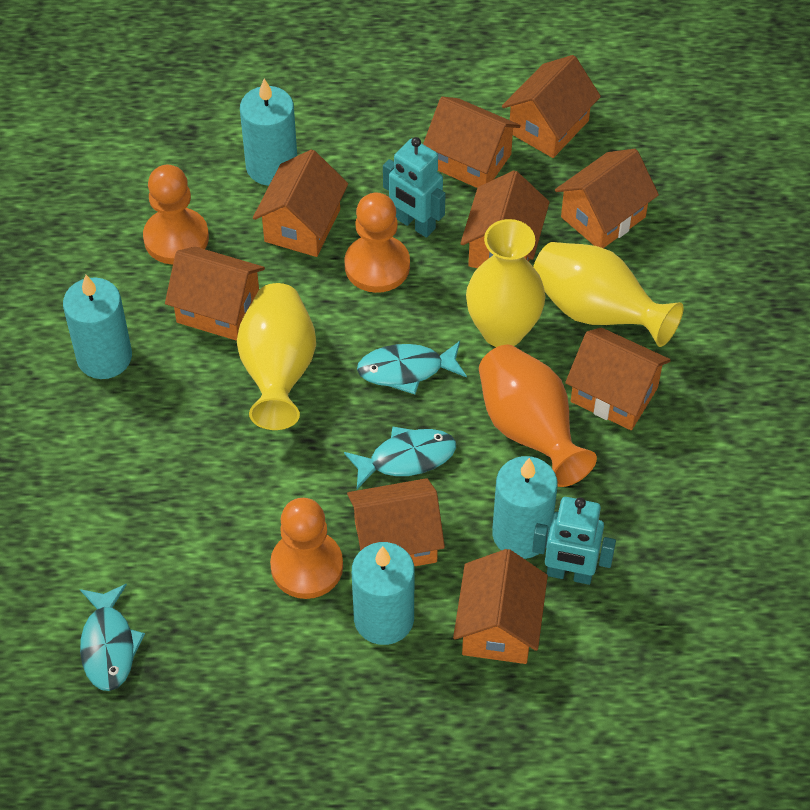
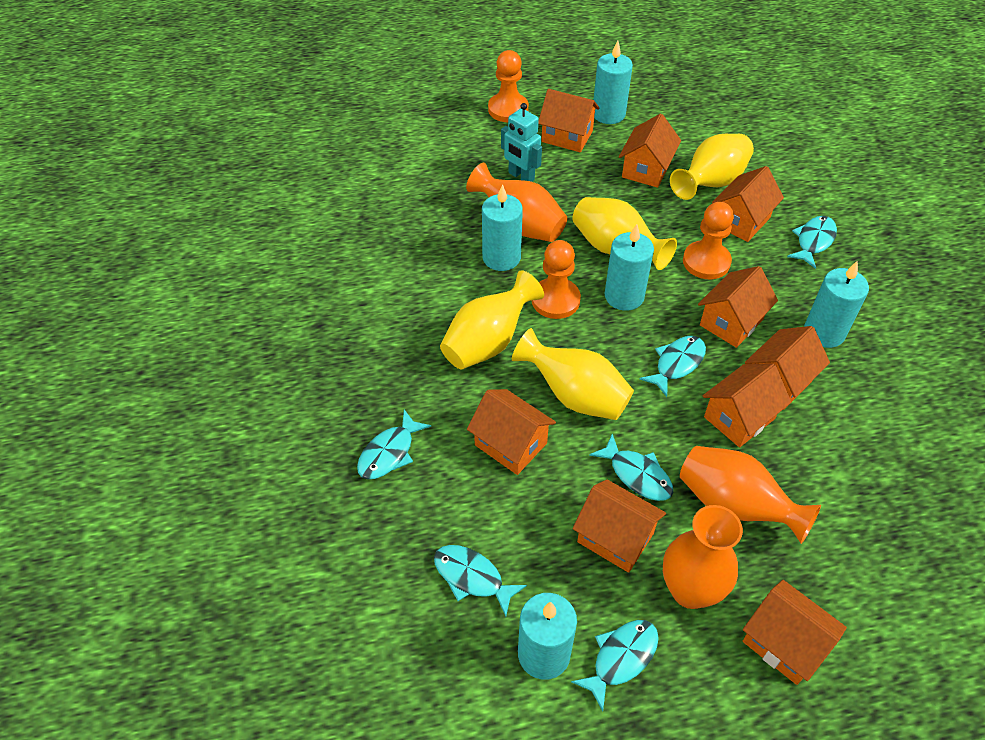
orange vase: 1 -> 3
turquoise candle: 4 -> 5
turquoise fish: 3 -> 6
turquoise robot: 2 -> 1
yellow vase: 3 -> 4

